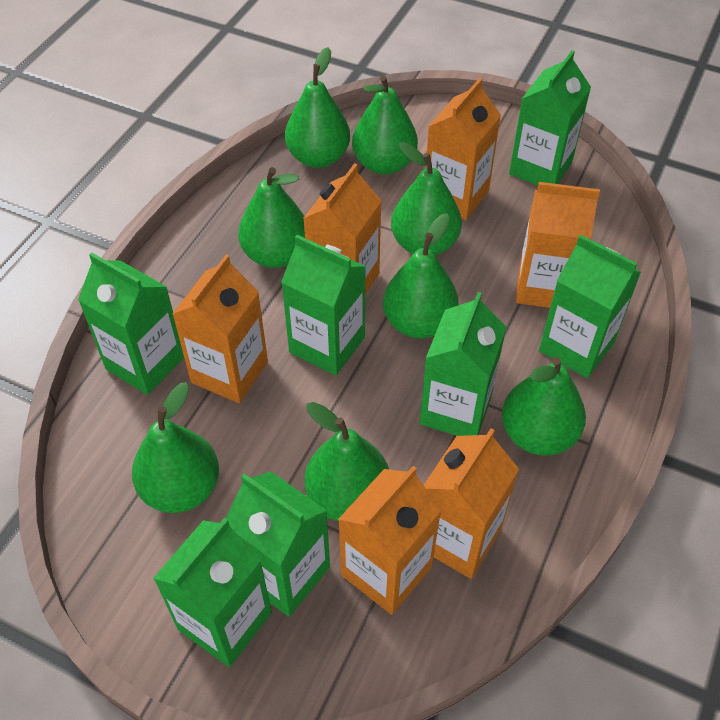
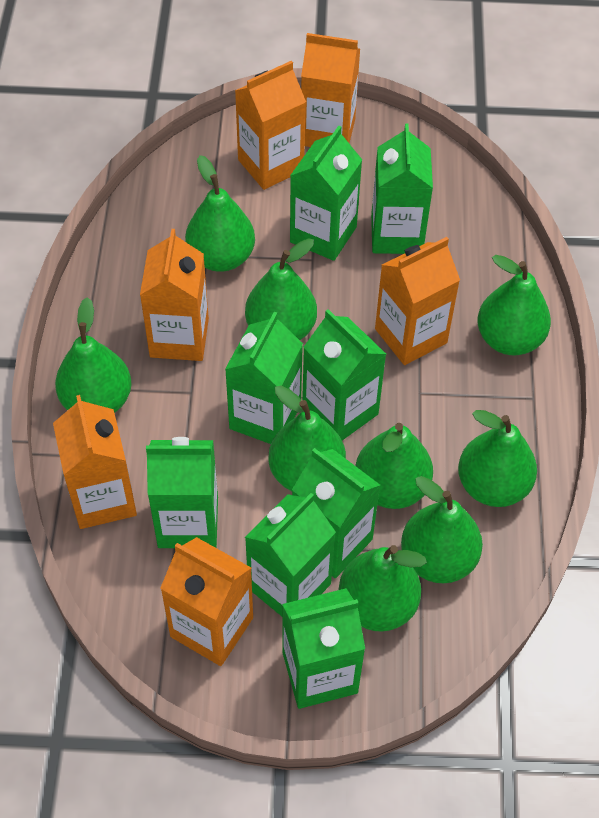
green carton: 7 -> 8
green pear: 8 -> 9

